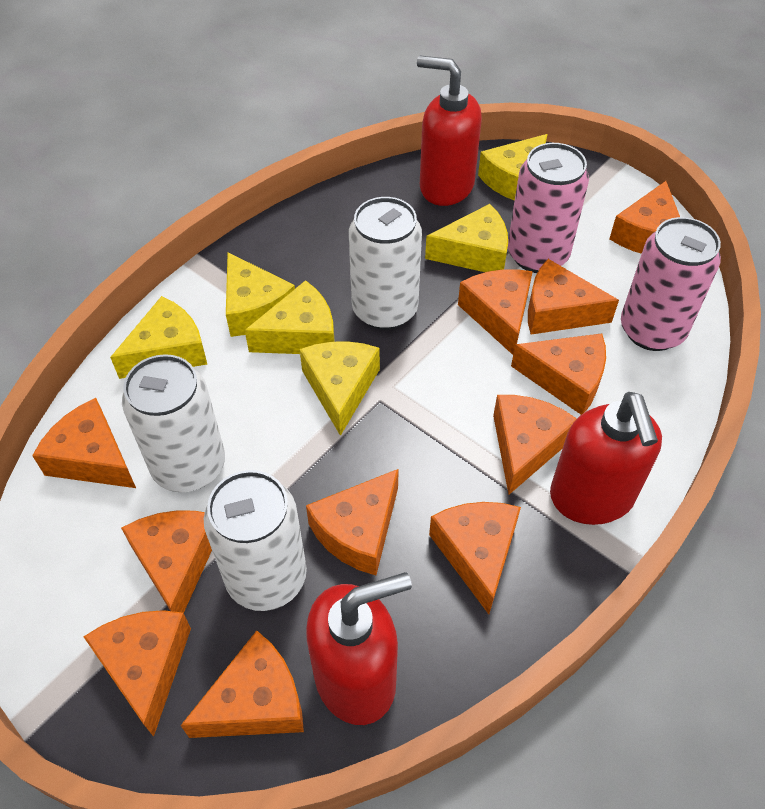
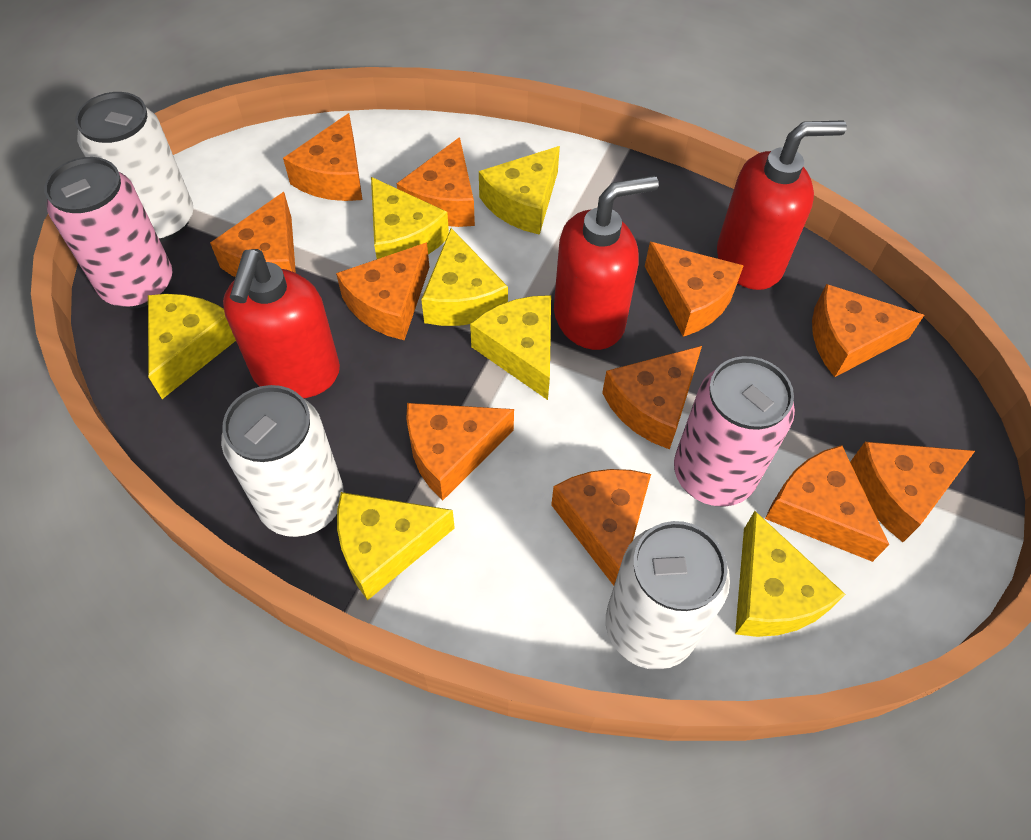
yellow cheese: 6 -> 7

